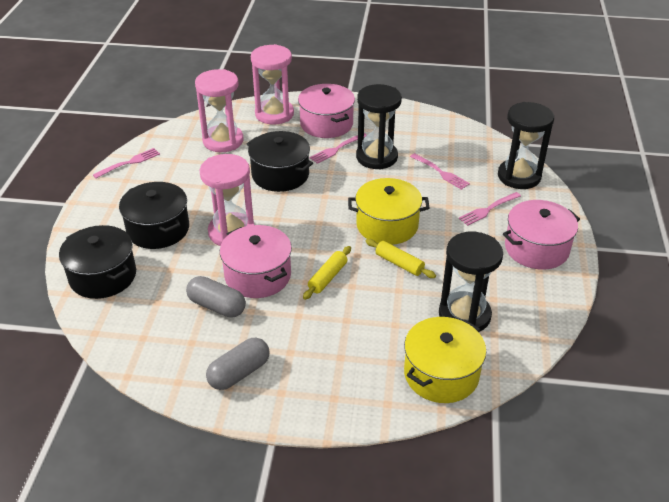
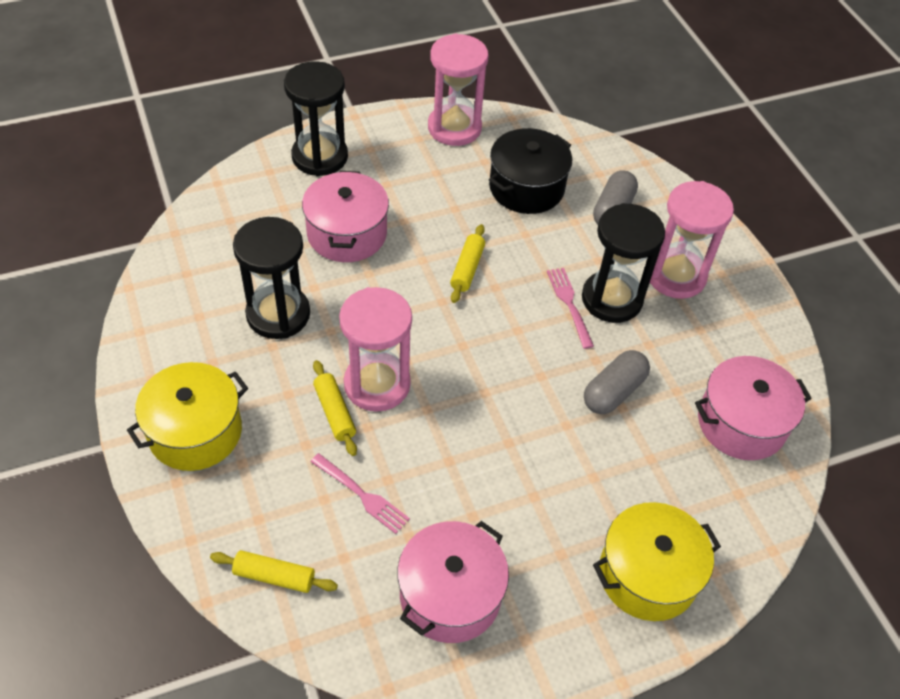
black pot: 3 -> 1
pink fork: 4 -> 2
yellow rolling pin: 2 -> 3

